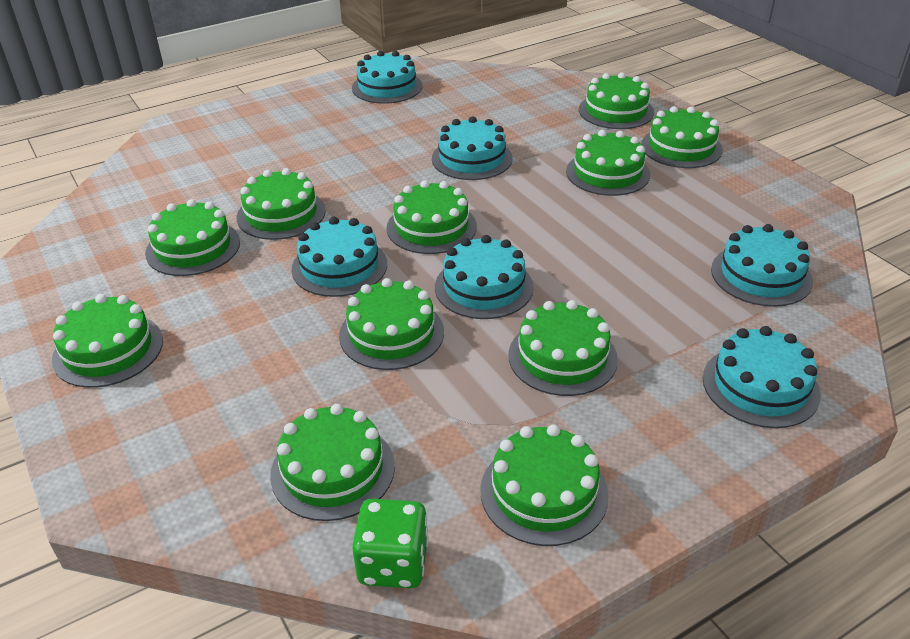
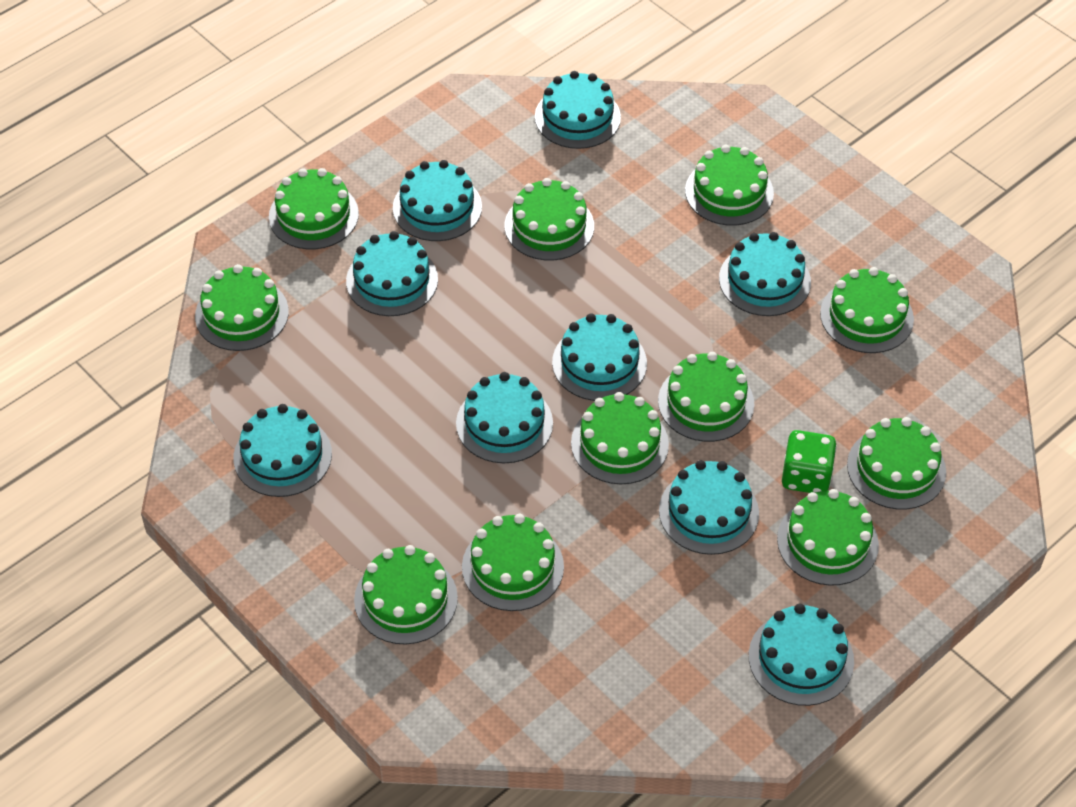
turquoise cake: 6 -> 9

